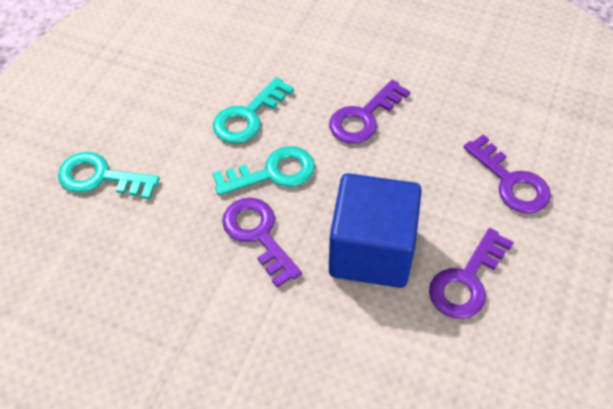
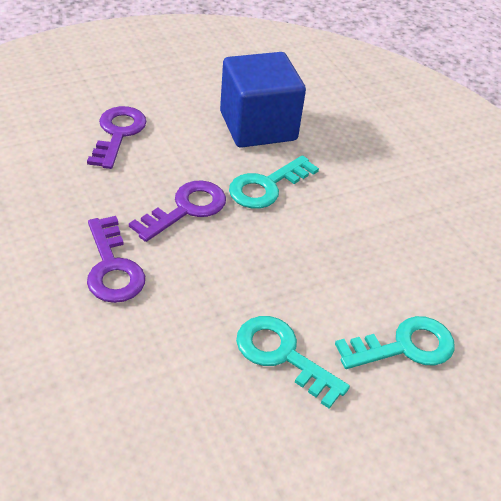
purple key: 4 -> 3

